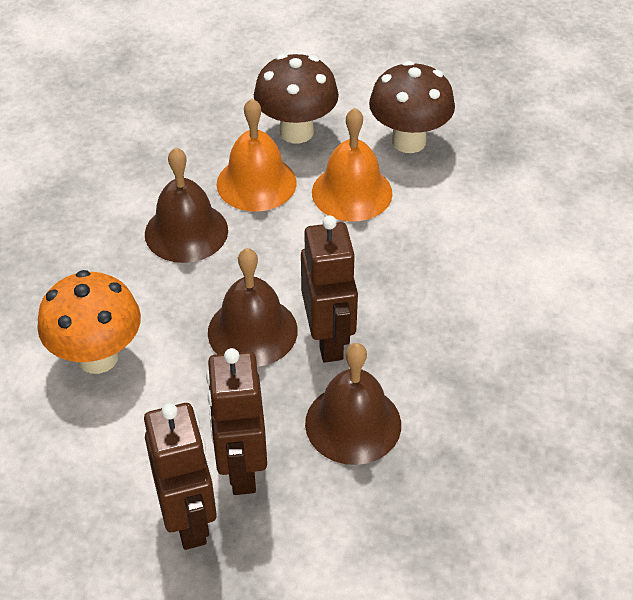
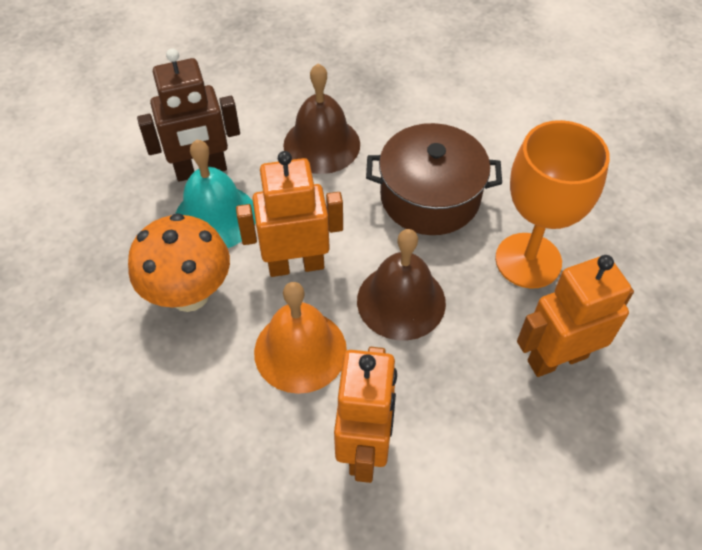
brown bell: 3 -> 2
brown mushroom: 2 -> 0
brown pot: 0 -> 1
brown robot: 3 -> 1
orange bell: 2 -> 1
orange goblet: 0 -> 1
orange robot: 0 -> 3
turquoise bell: 0 -> 1

